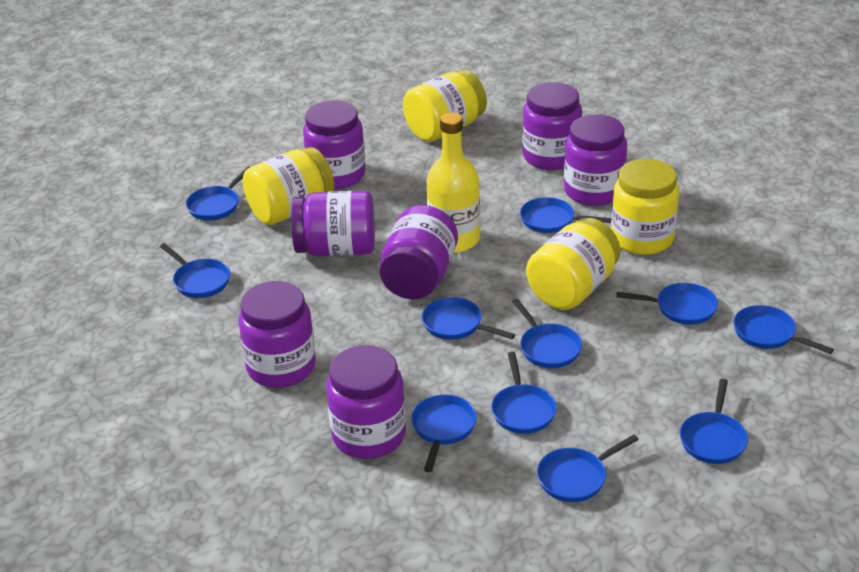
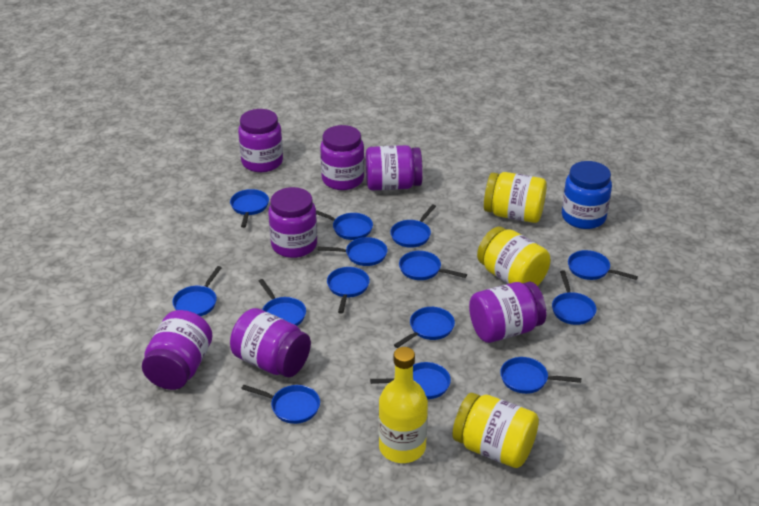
blue jar: 0 -> 1
blue pan: 11 -> 14
yellow jar: 4 -> 3

